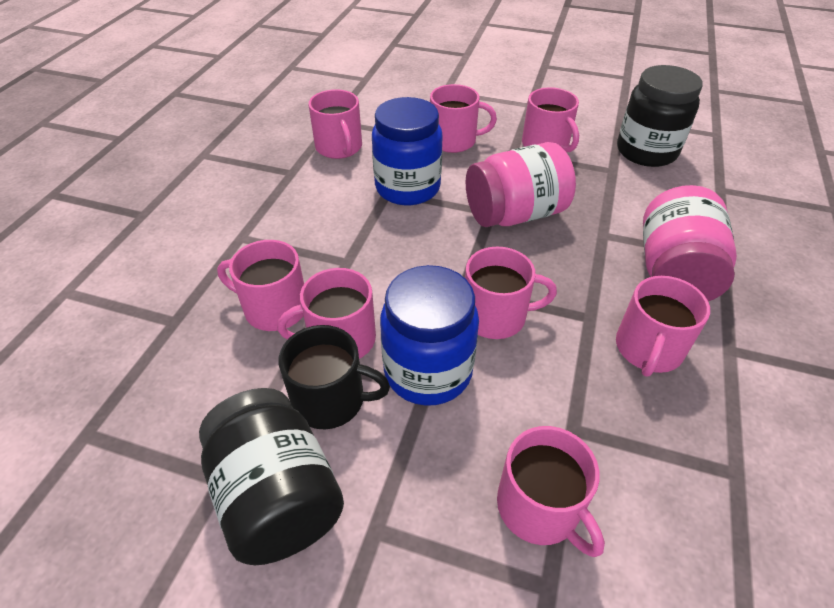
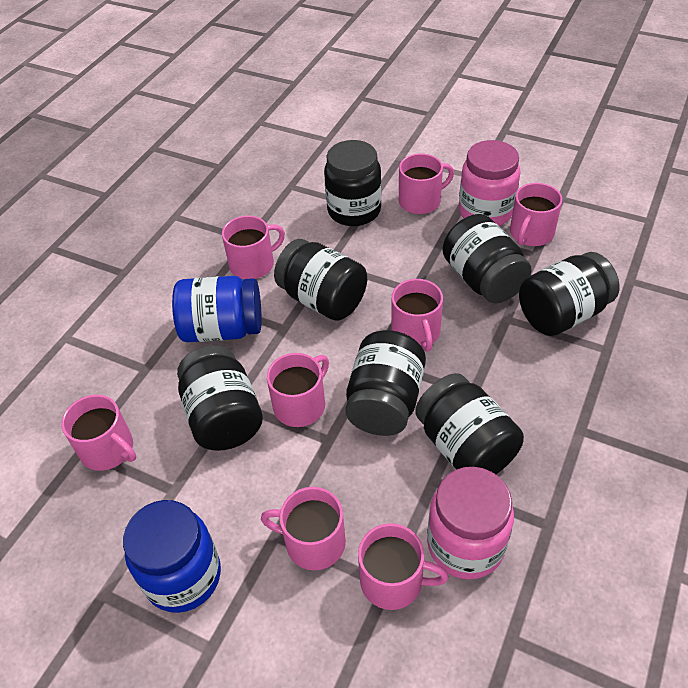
black jar: 2 -> 7
black mug: 1 -> 0

